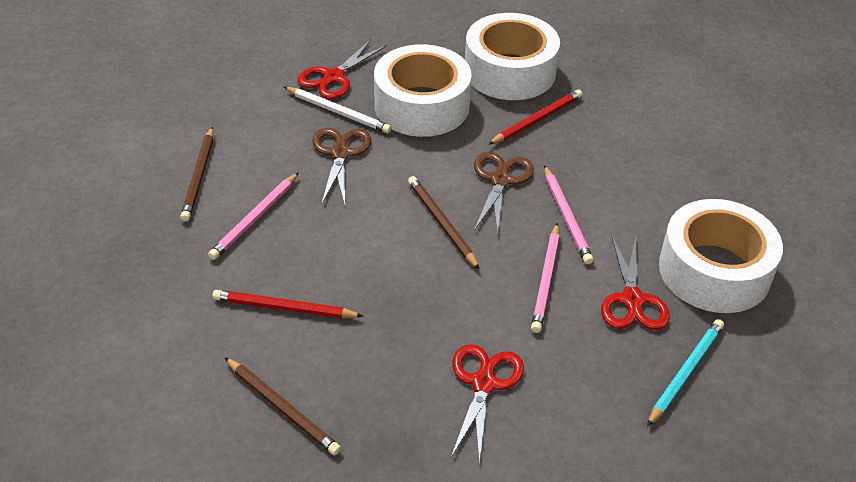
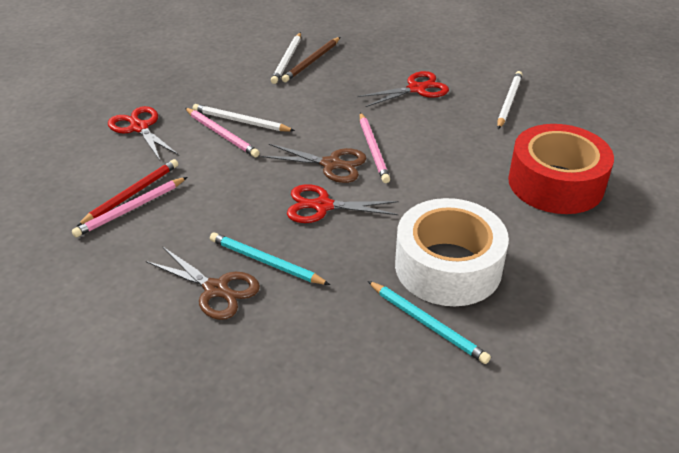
brown pencil: 3 -> 1
red pencil: 2 -> 1
red tape: 0 -> 1
turquoise pencil: 1 -> 2
white pencil: 1 -> 3
white tape: 3 -> 1

